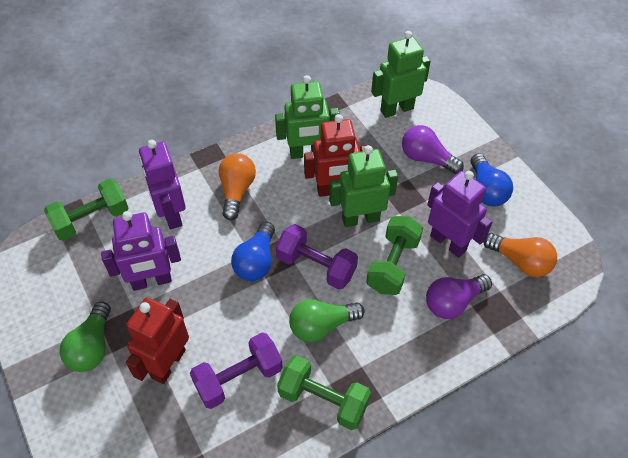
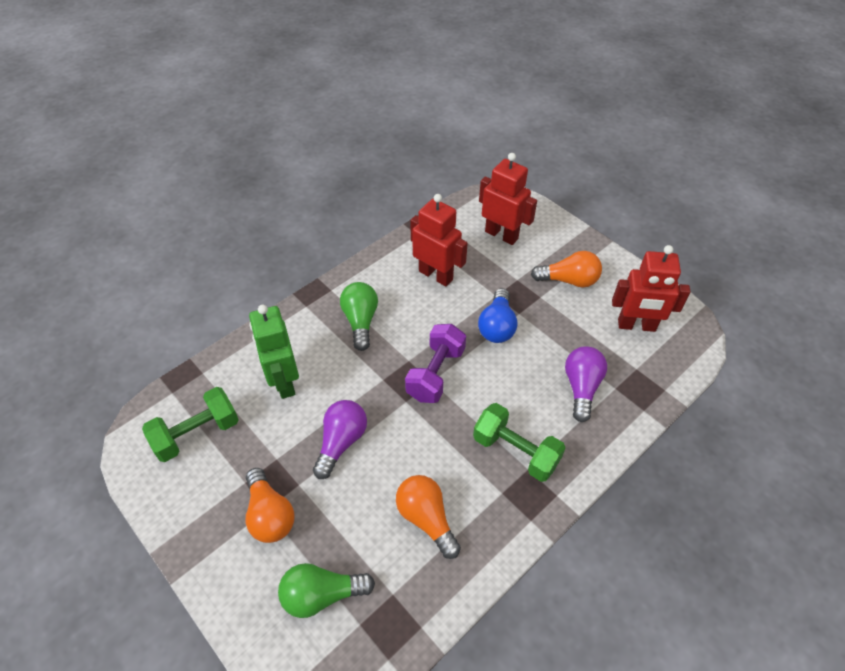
blue light bulb: 2 -> 1
green dumbbell: 3 -> 2
green robot: 3 -> 1
orange light bulb: 2 -> 3
purple dumbbell: 2 -> 1
purple robot: 3 -> 0
red robot: 2 -> 3

